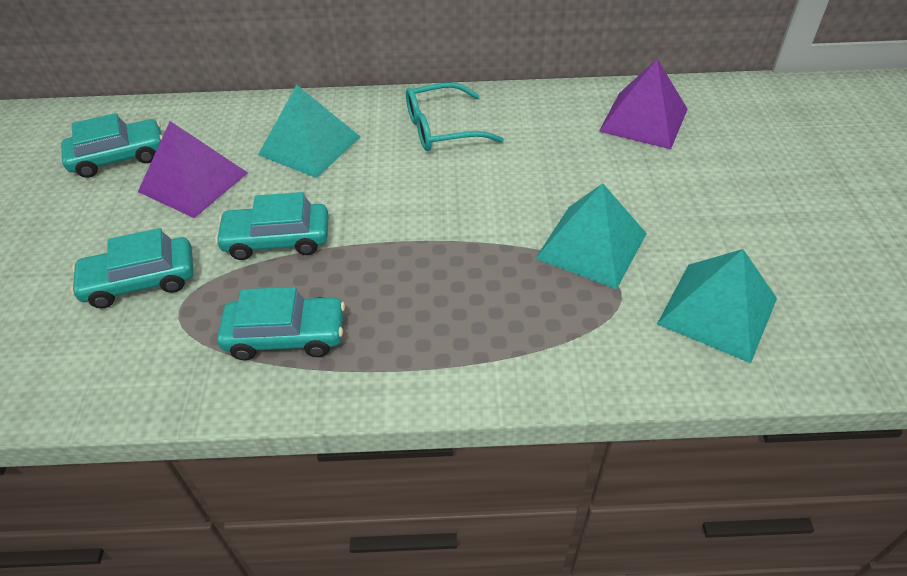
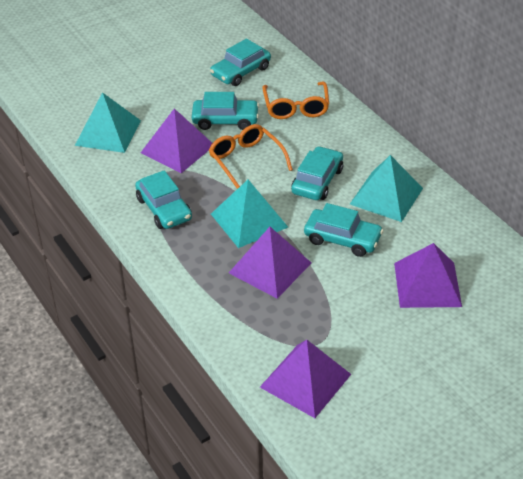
orange glasses: 0 -> 2
purple pyramid: 2 -> 4
turquoise car: 4 -> 5
turquoise glasses: 1 -> 0

